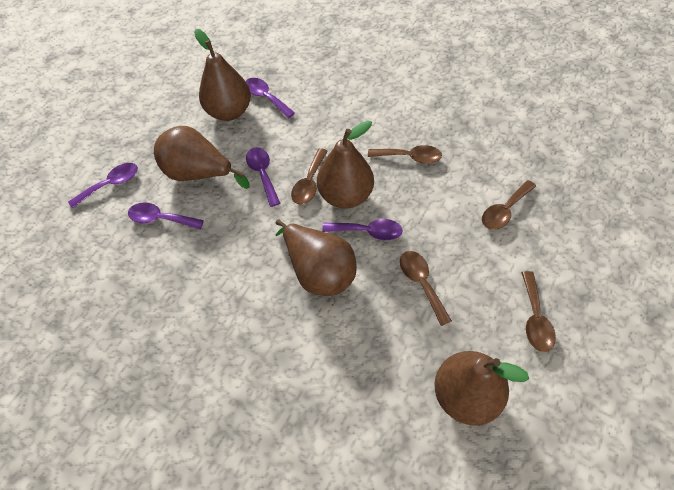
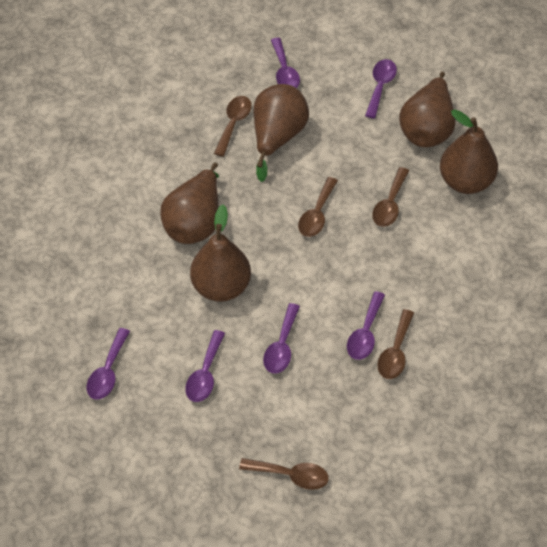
purple spoon: 5 -> 6

